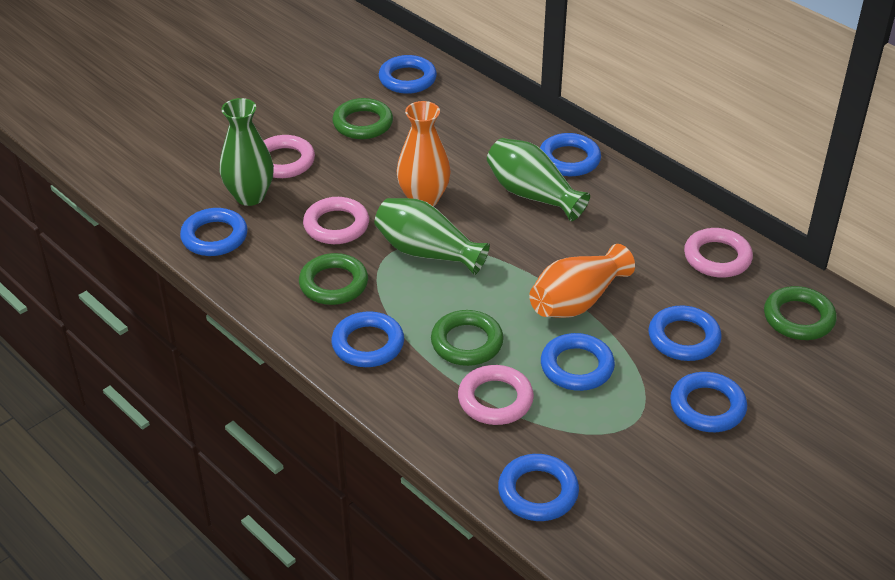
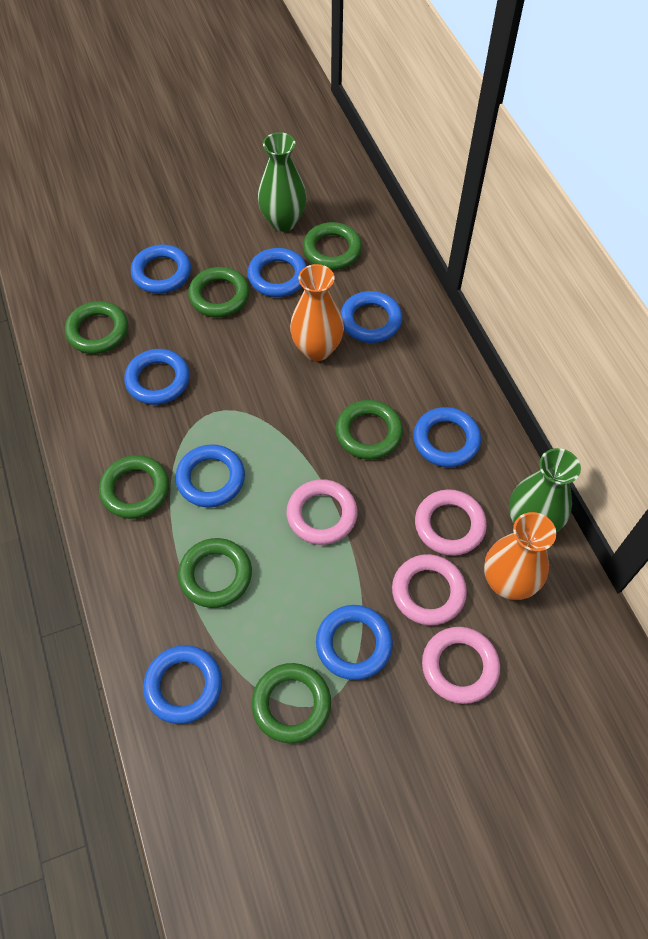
green ring: 4 -> 7
green vase: 3 -> 2

